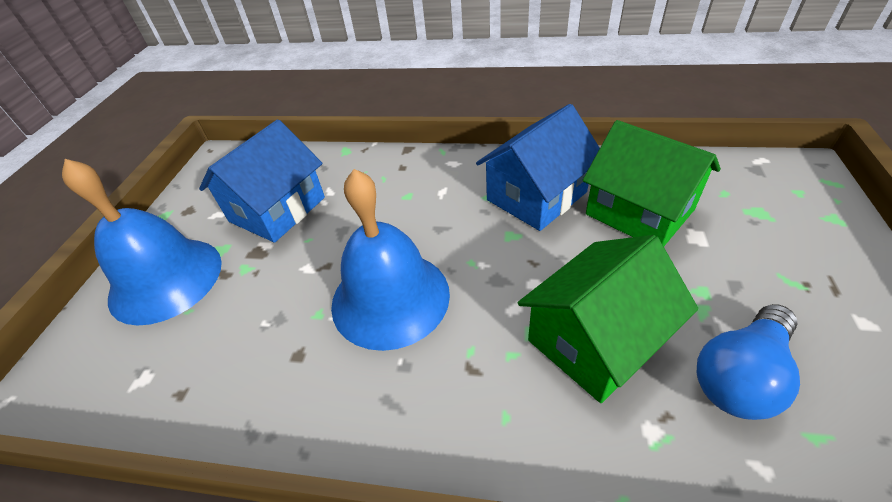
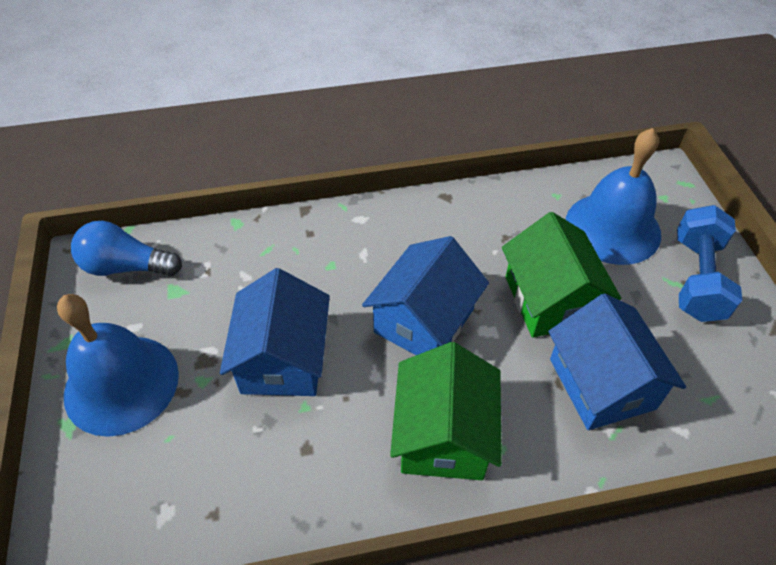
blue dumbbell: 0 -> 1
blue house: 2 -> 3

